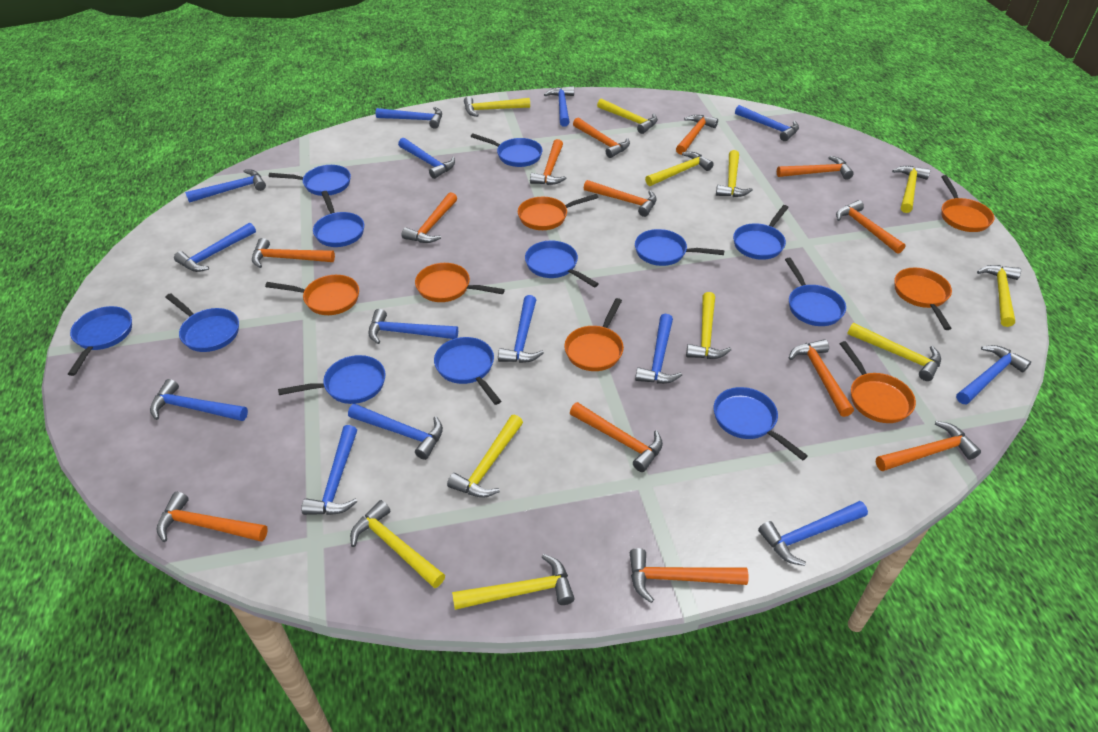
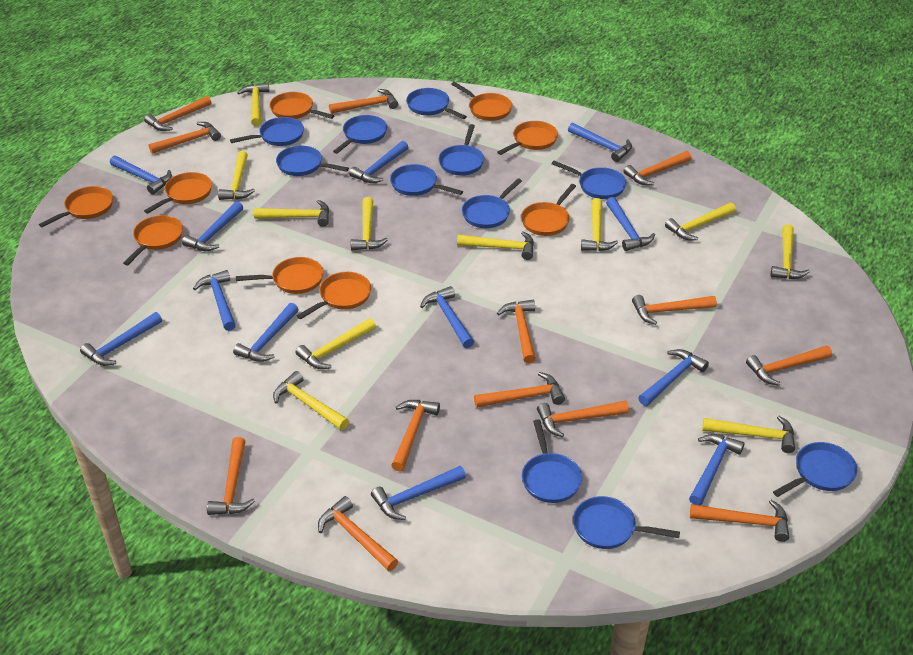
blue hammer: 14 -> 12
blue pan: 12 -> 11
orange pan: 7 -> 9

